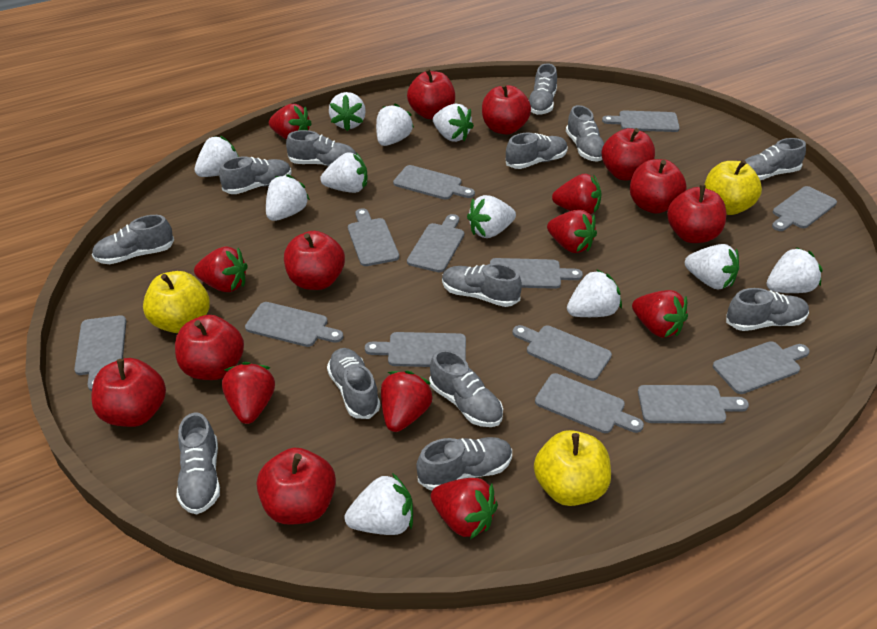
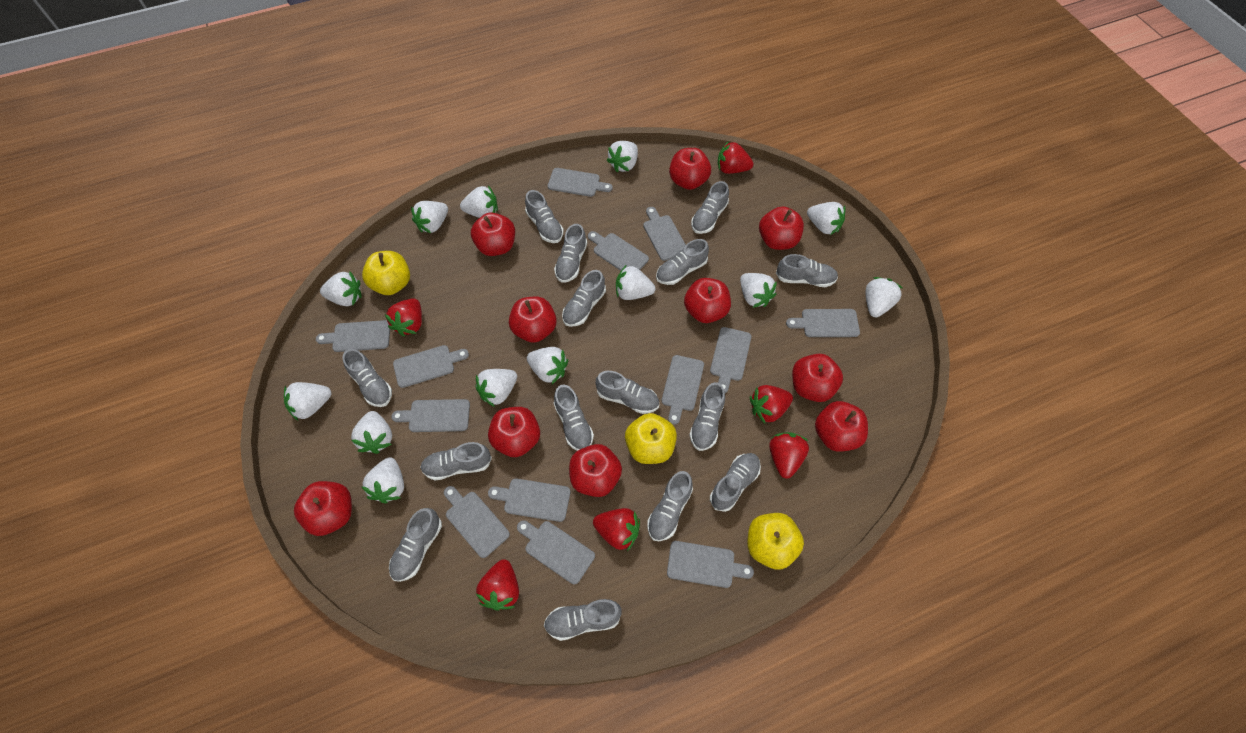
grey shoe: 13 -> 15
red apple: 9 -> 10
red strawberry: 8 -> 6
white strawberry: 11 -> 13

